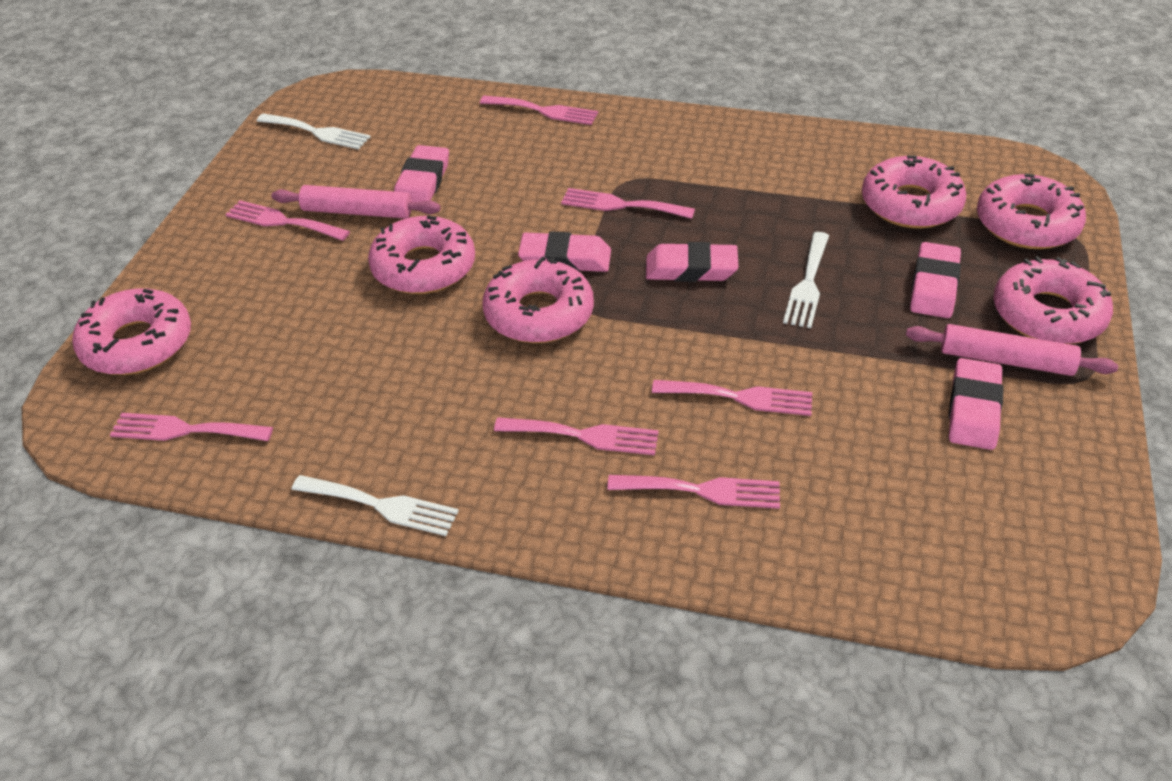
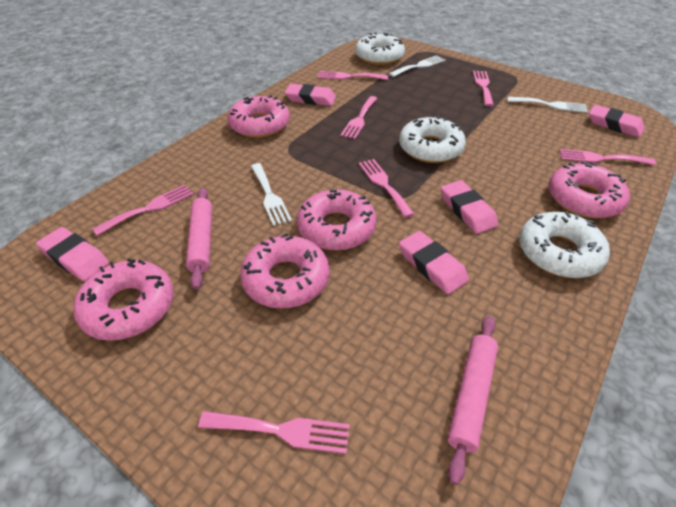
pink donut: 6 -> 5
white donut: 0 -> 3

